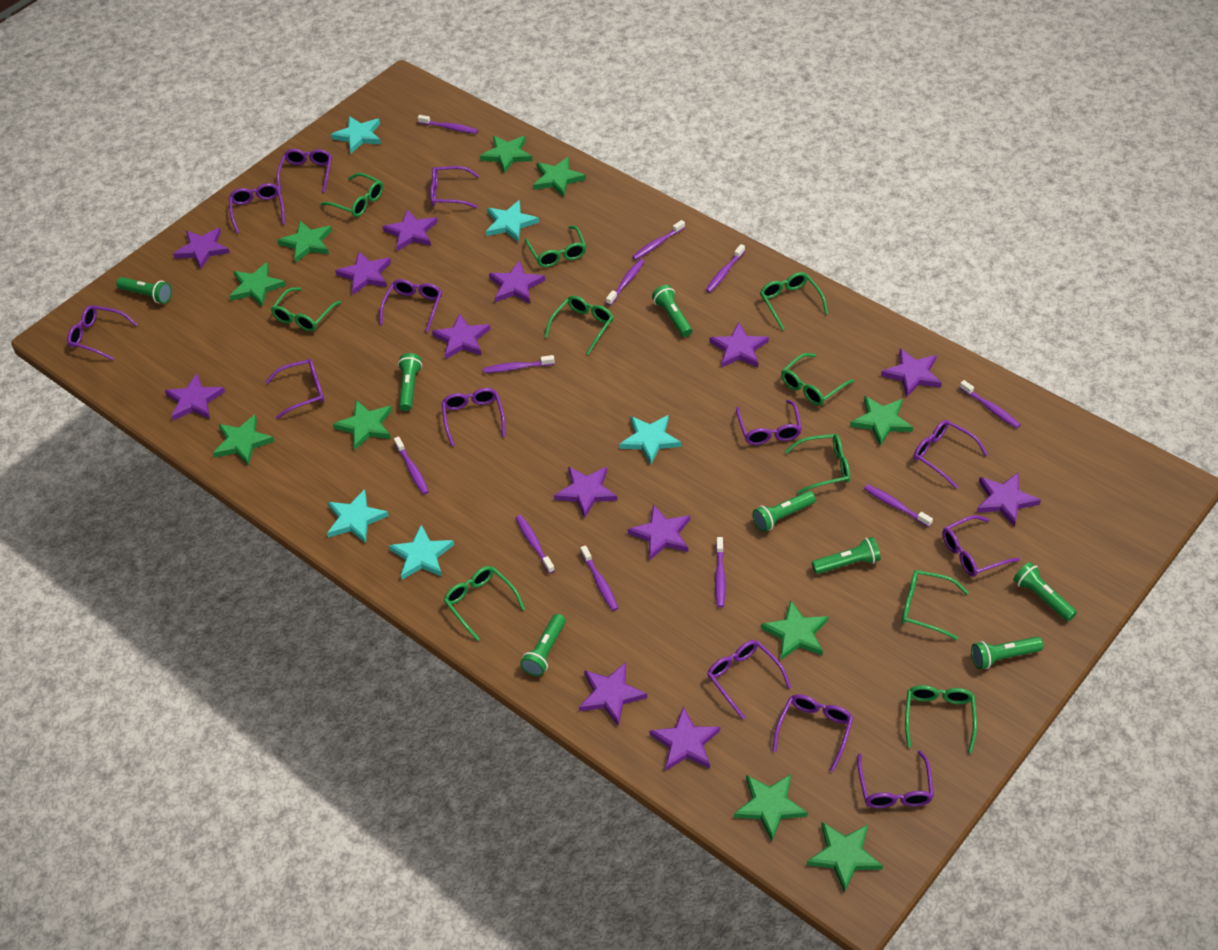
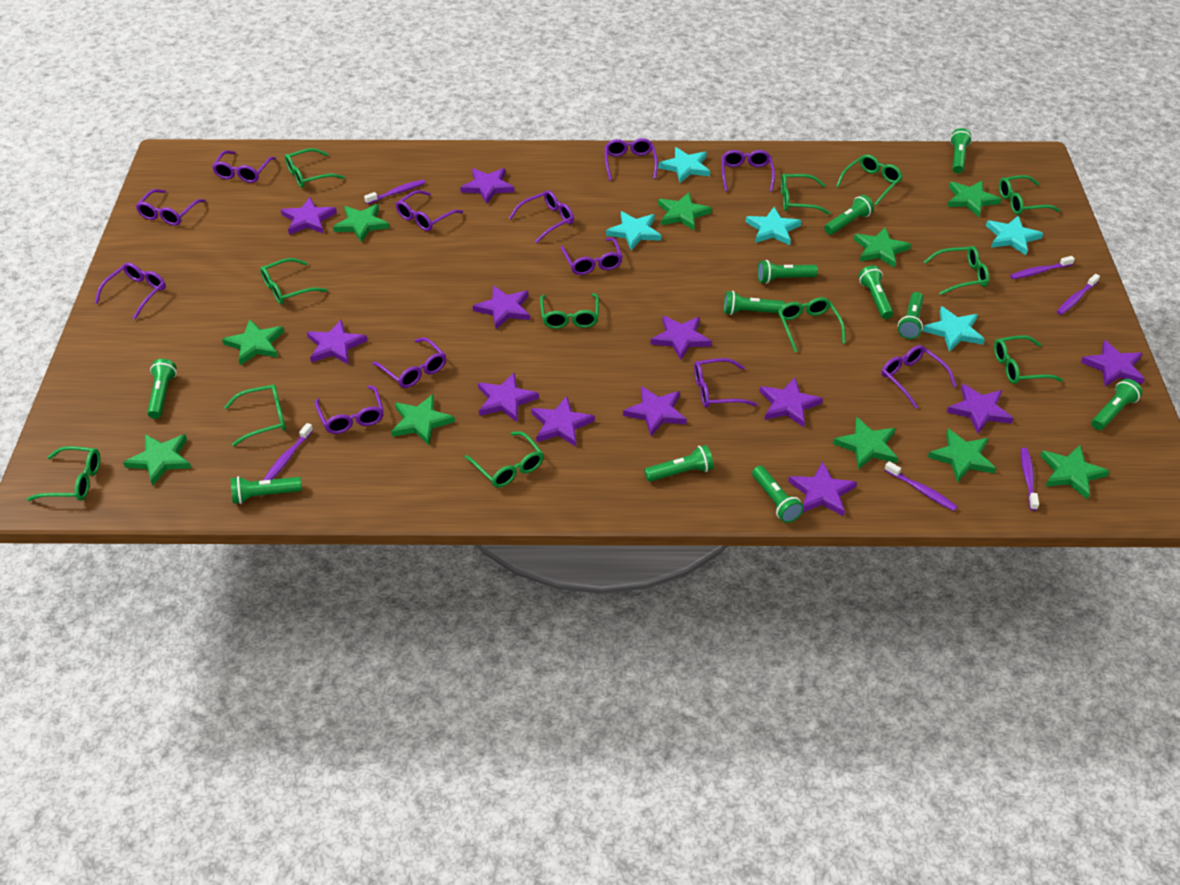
green flashlight: 8 -> 11
green glasses: 10 -> 12
purple glasses: 13 -> 12
purple star: 13 -> 12
purple toothbrush: 11 -> 6

